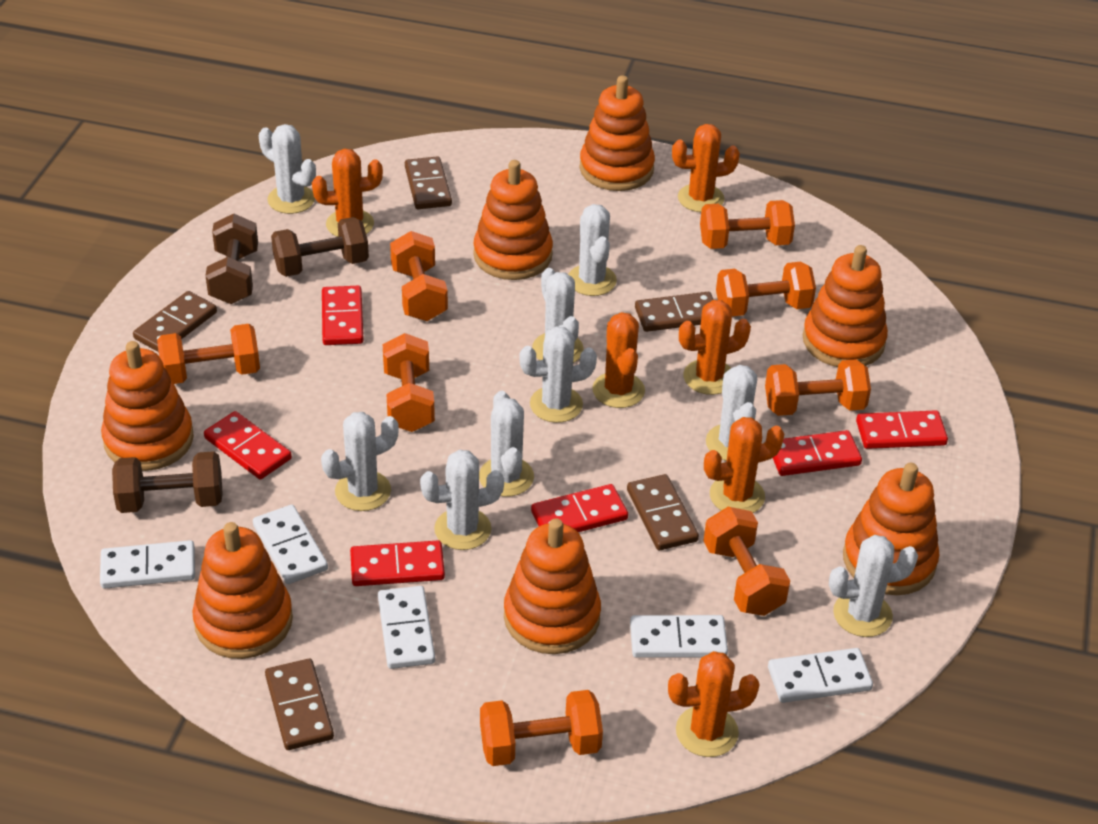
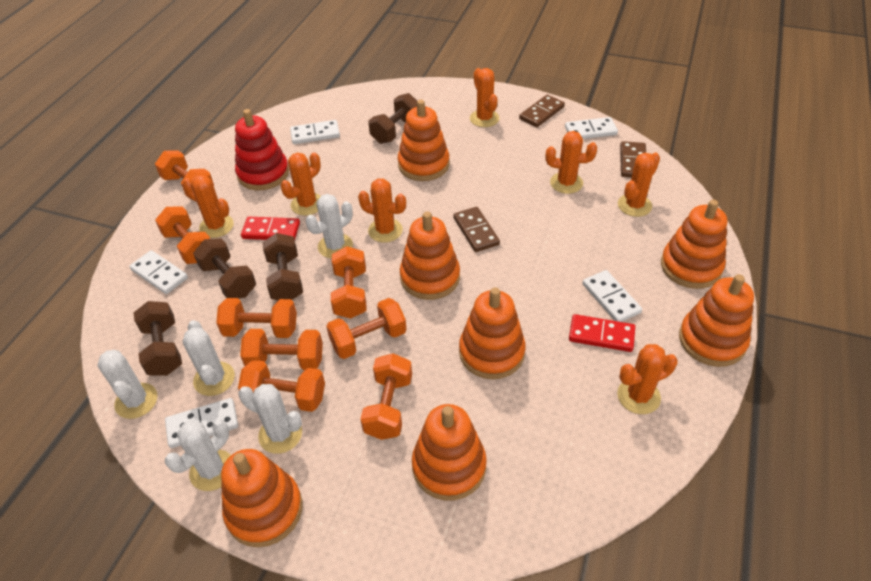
brown domino: 5 -> 3
brown dumbbell: 3 -> 4
orange cactus: 6 -> 7
red domino: 6 -> 2
red stacking toy: 0 -> 1
white cactus: 9 -> 5

